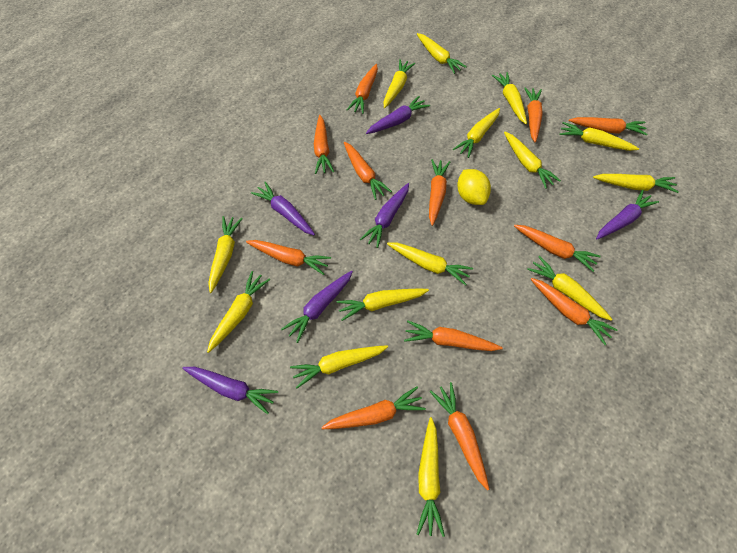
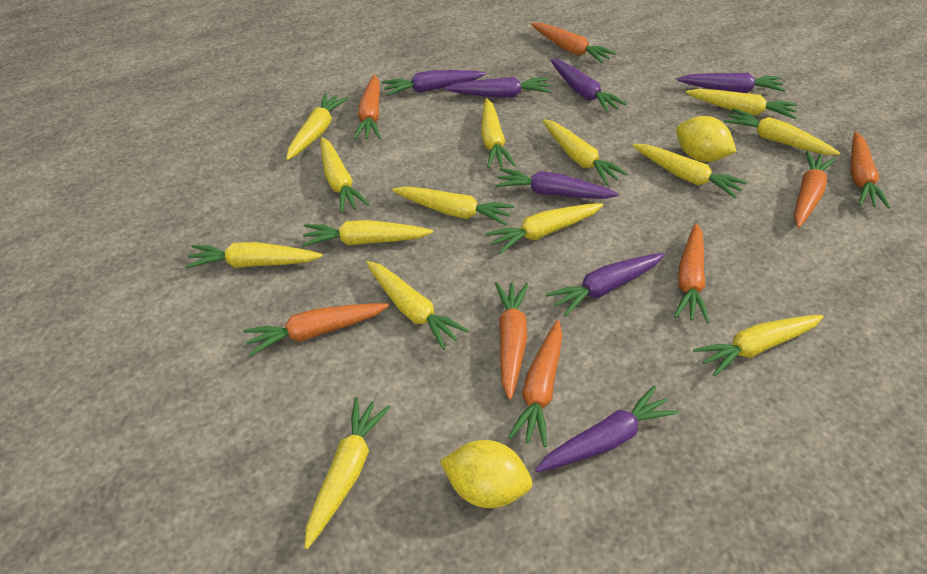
orange carrot: 12 -> 8
purple carrot: 6 -> 7
yellow lemon: 1 -> 2

